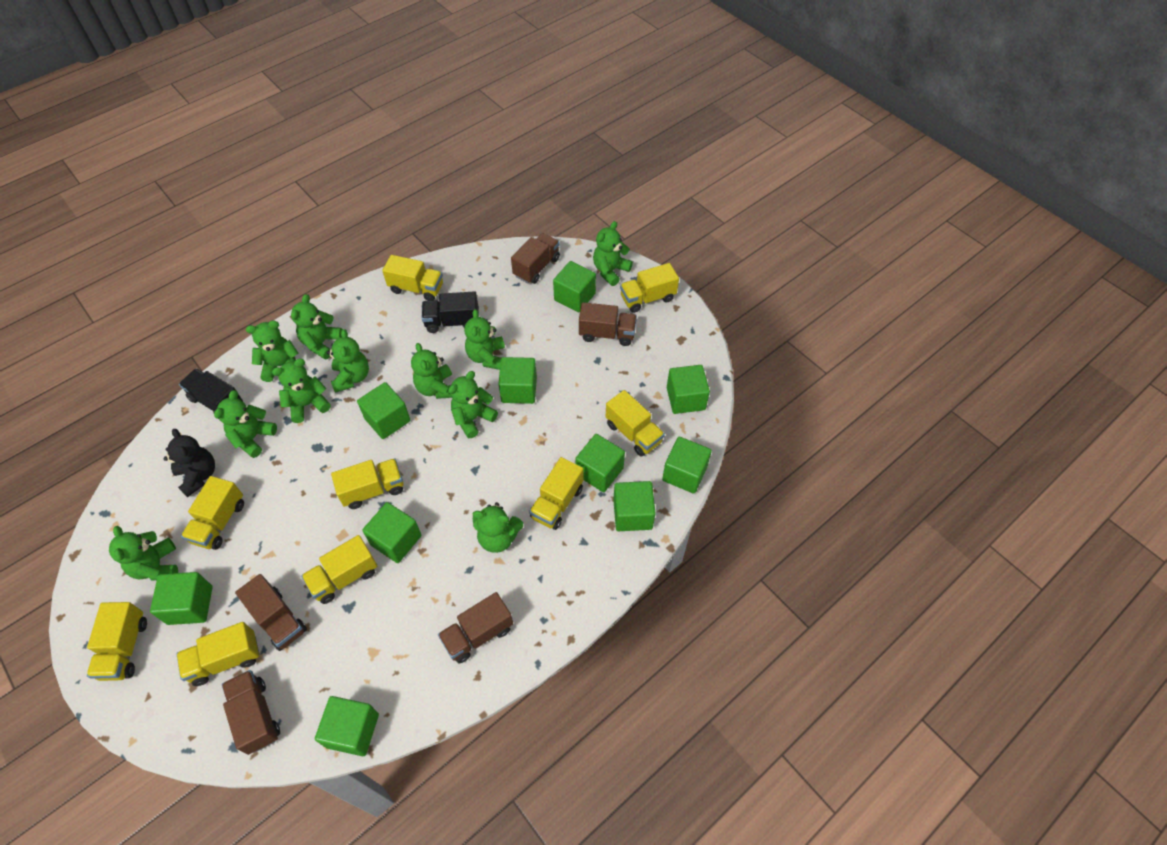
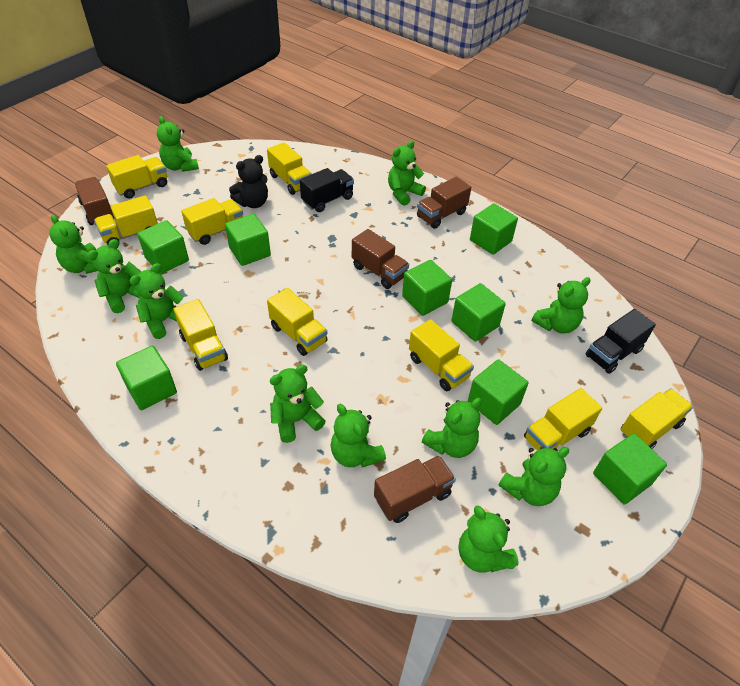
brown truck: 5 -> 4
green cube: 10 -> 8

